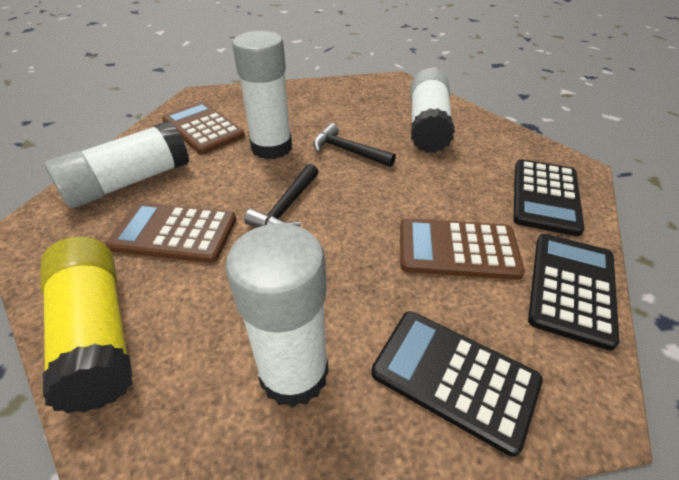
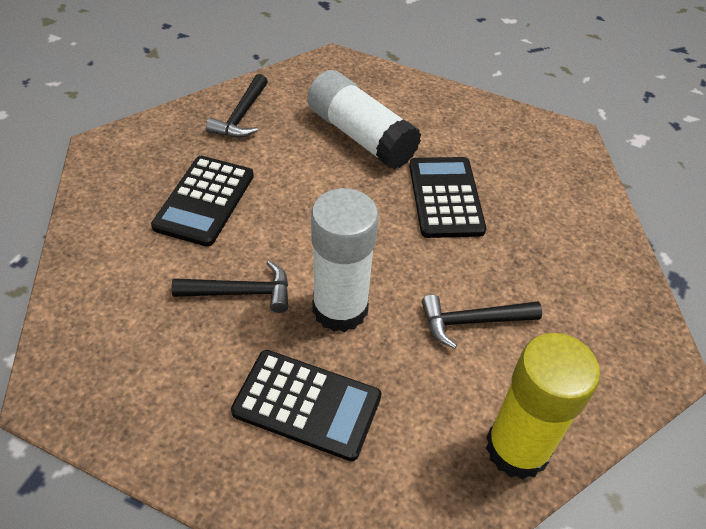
black hammer: 2 -> 3
brown calculator: 3 -> 0
white glue stick: 4 -> 2

